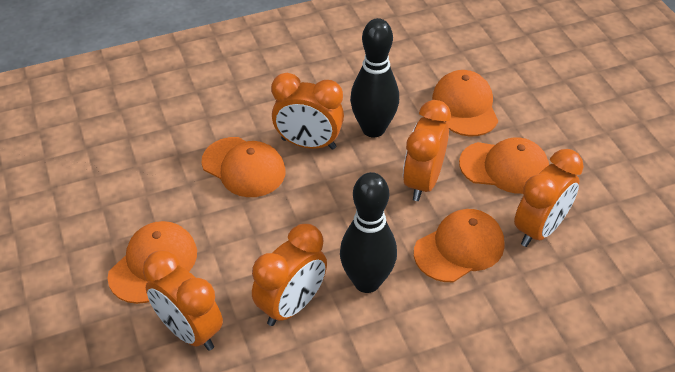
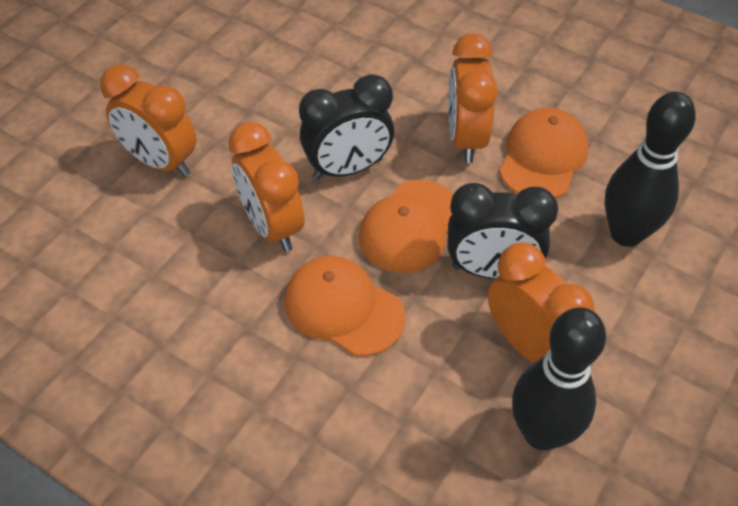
black clock: 0 -> 2
orange cap: 5 -> 3
orange clock: 5 -> 4

